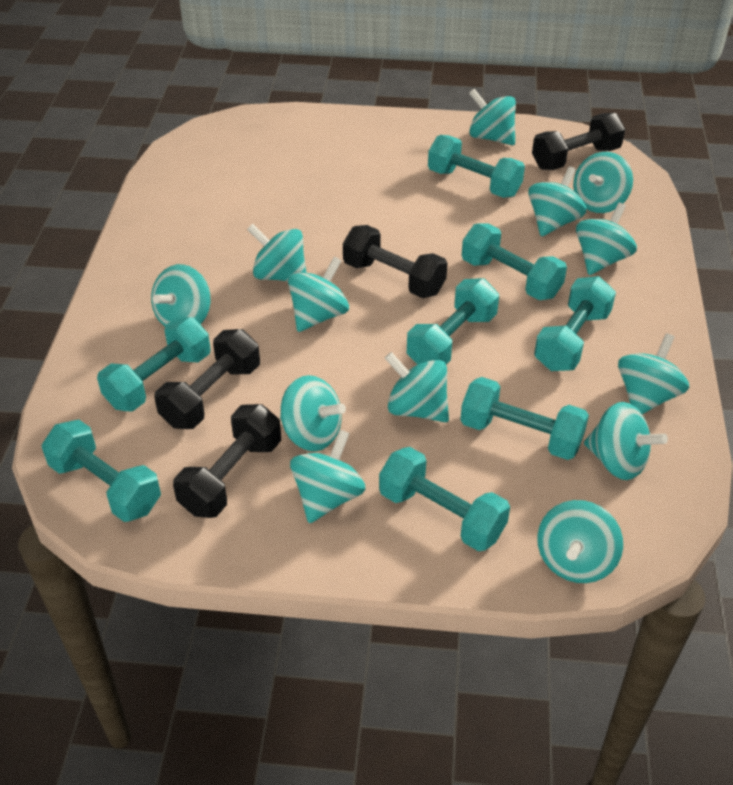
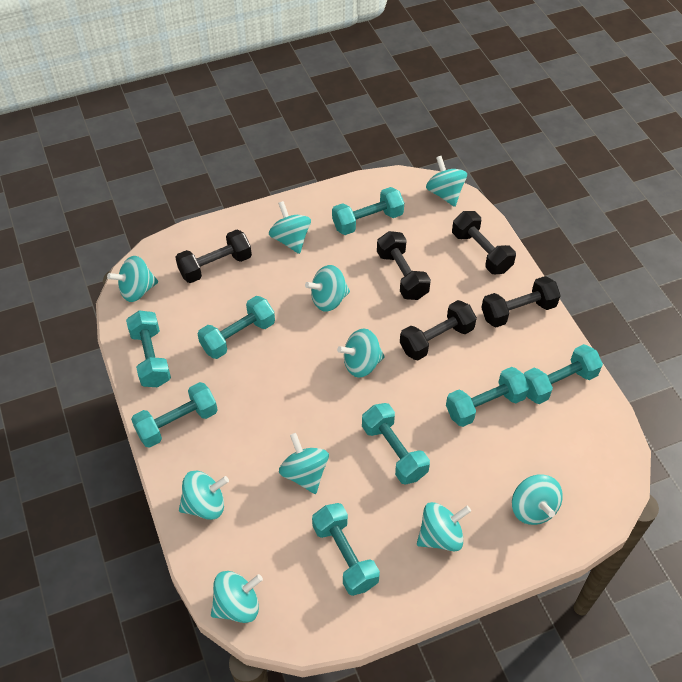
black dumbbell: 4 -> 5
turquoise spinning top: 13 -> 10

